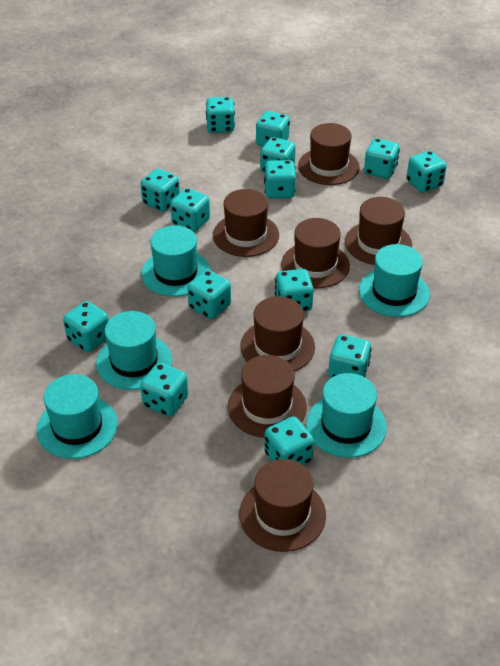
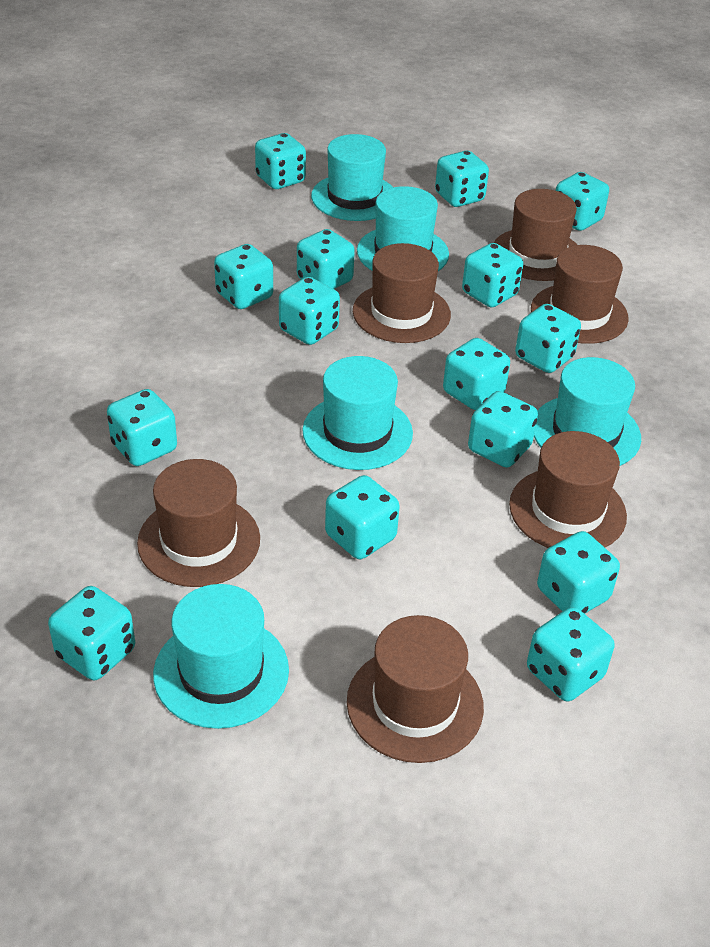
brown hat: 7 -> 6
turquoise dice: 14 -> 15

